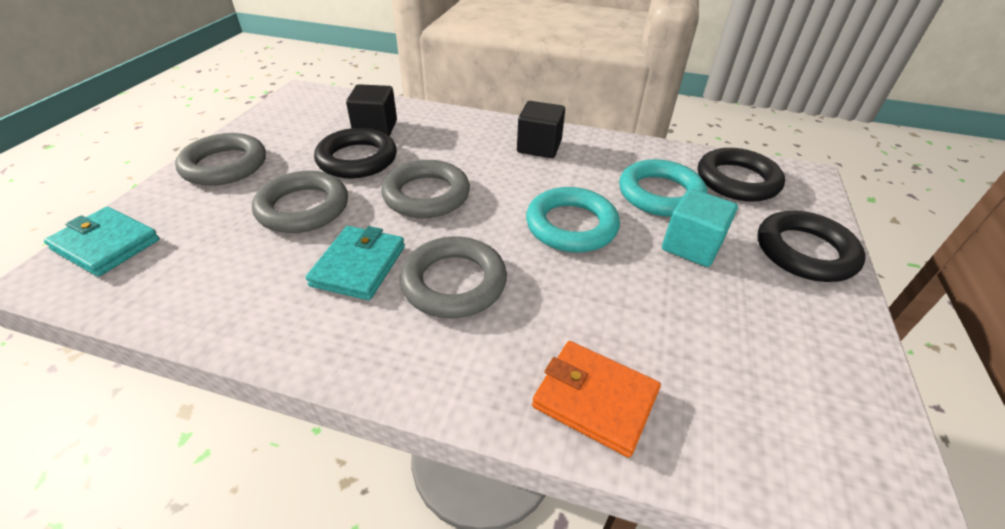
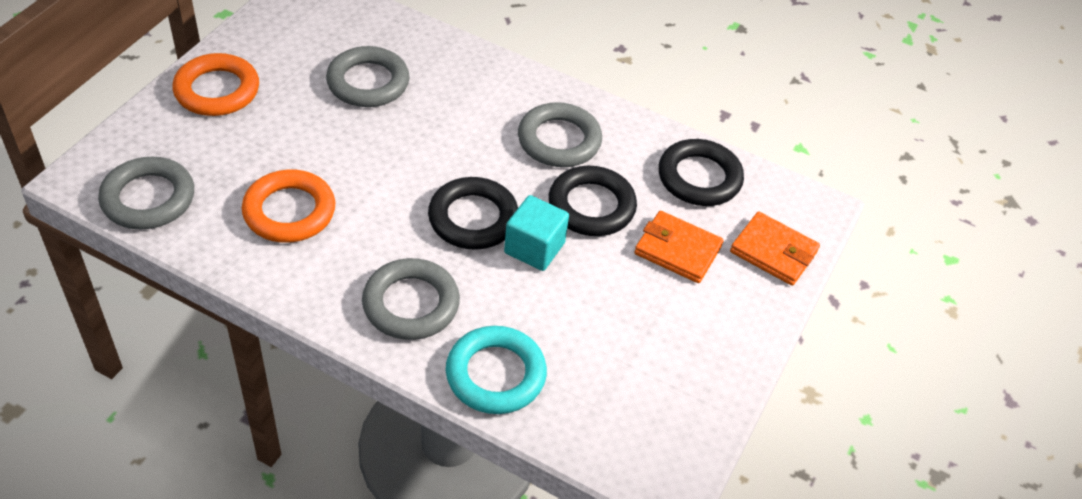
black cube: 2 -> 0
orange ring: 0 -> 2
orange wallet: 1 -> 2
turquoise ring: 2 -> 1
turquoise wallet: 2 -> 0

